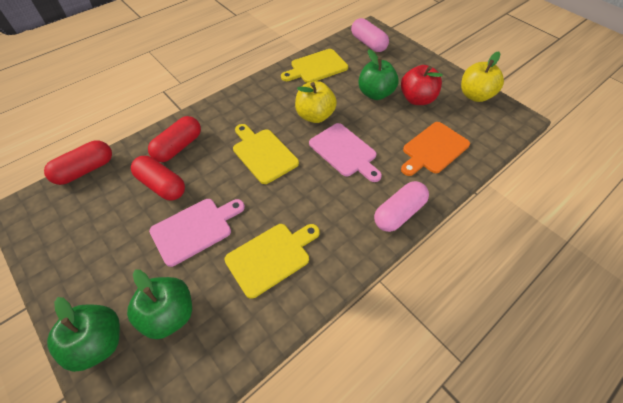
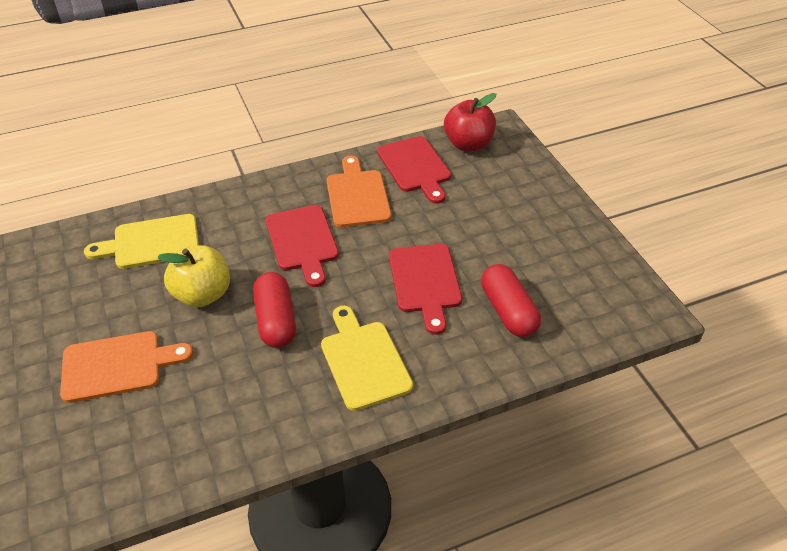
green apple: 3 -> 0
orange cutting board: 1 -> 2
pink capsule: 2 -> 0
pink cutting board: 2 -> 0
red capsule: 3 -> 2
red cutting board: 0 -> 3
yellow apple: 2 -> 1
yellow cutting board: 3 -> 2

